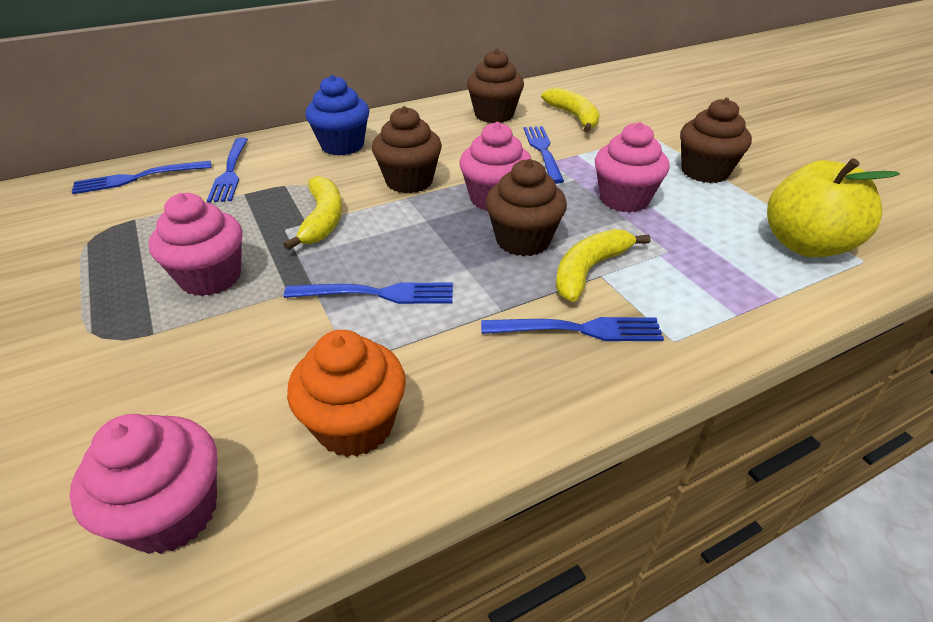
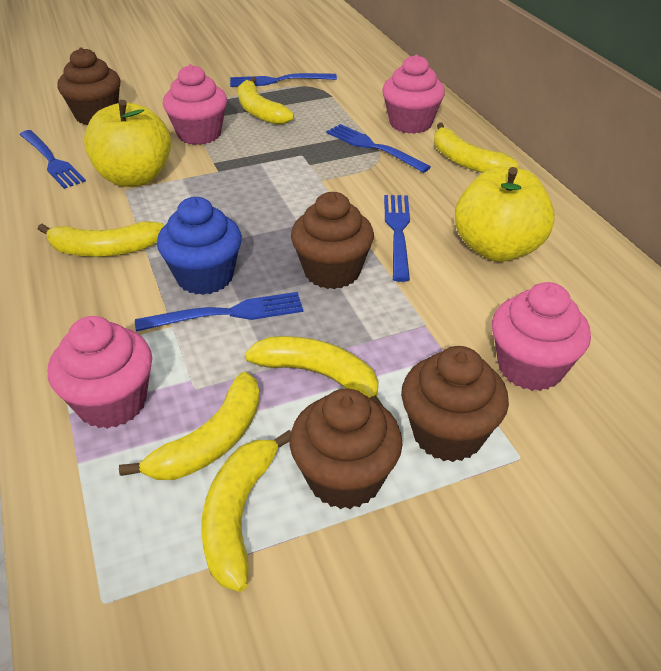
orange cupcake: 1 -> 0
yellow apple: 1 -> 2
yellow banana: 3 -> 6

